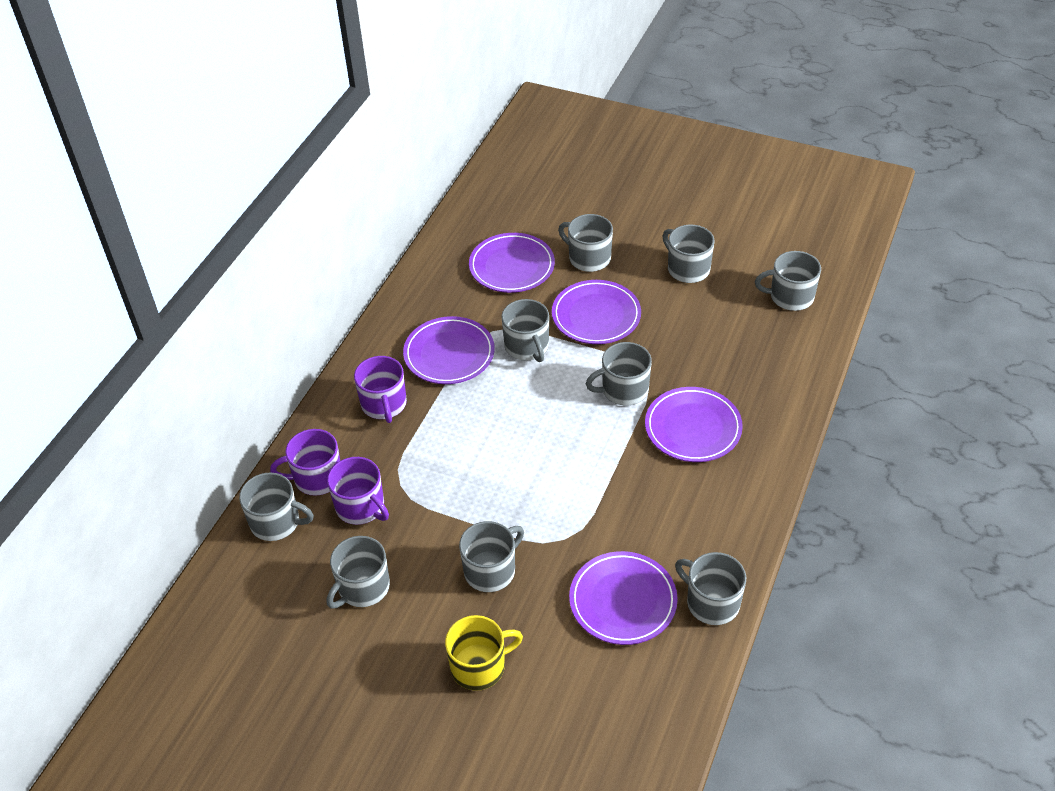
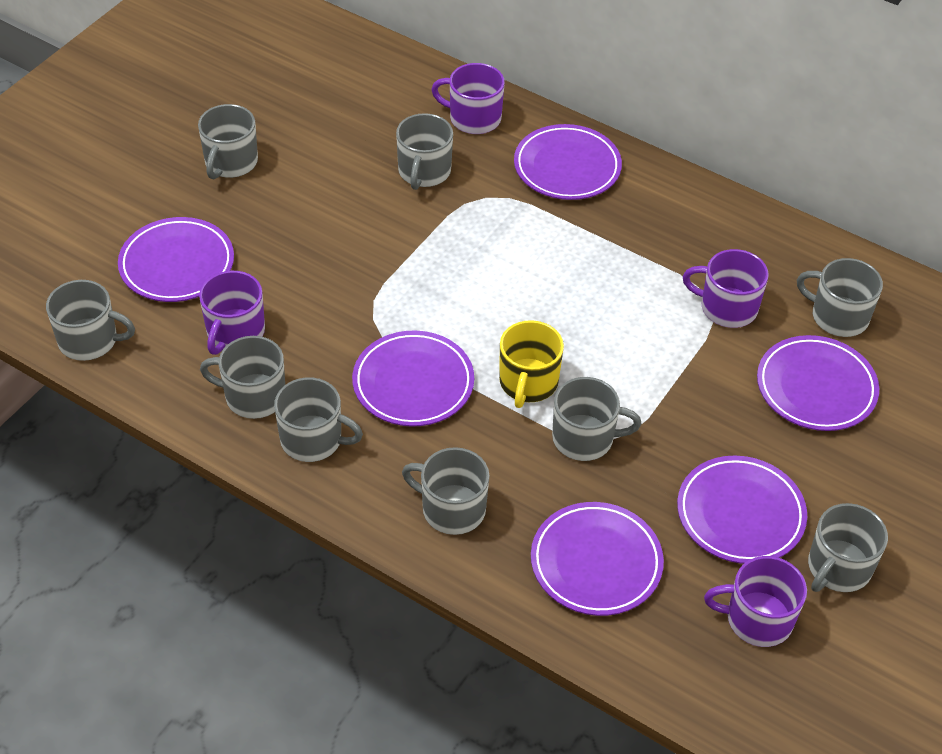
purple mug: 3 -> 4
purple plate: 5 -> 6

